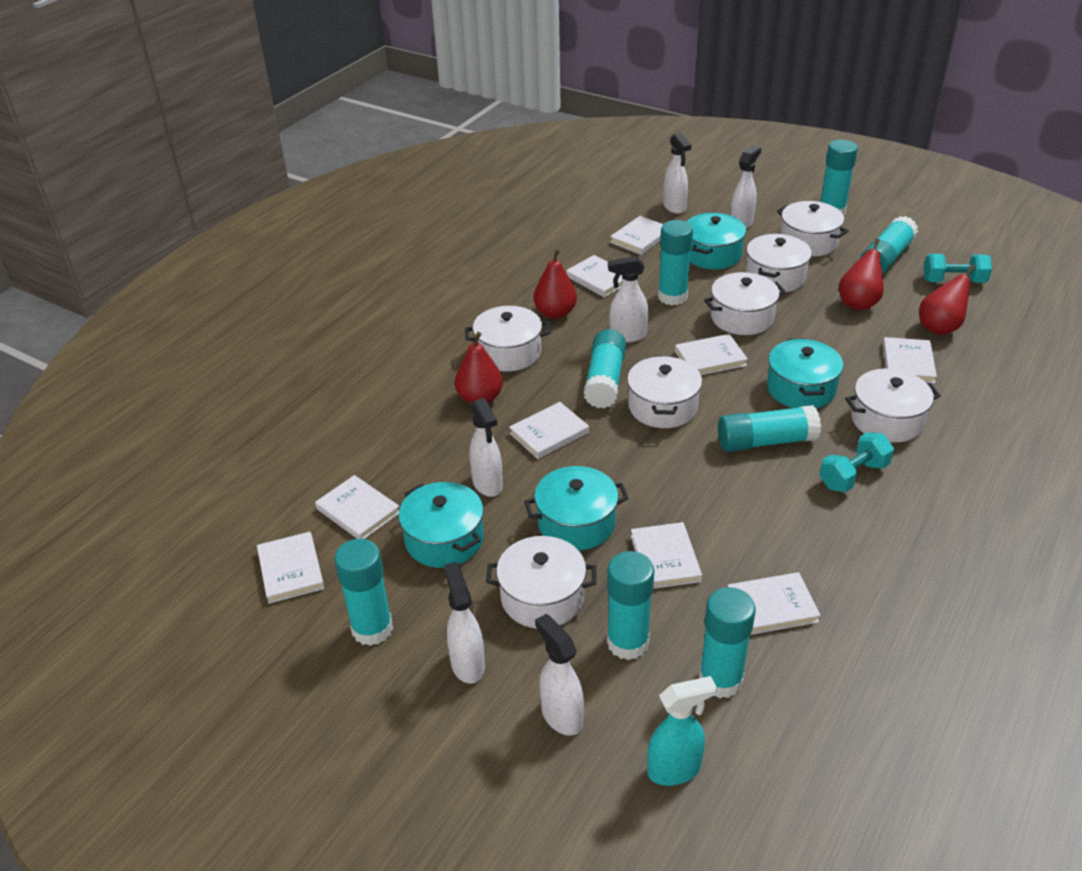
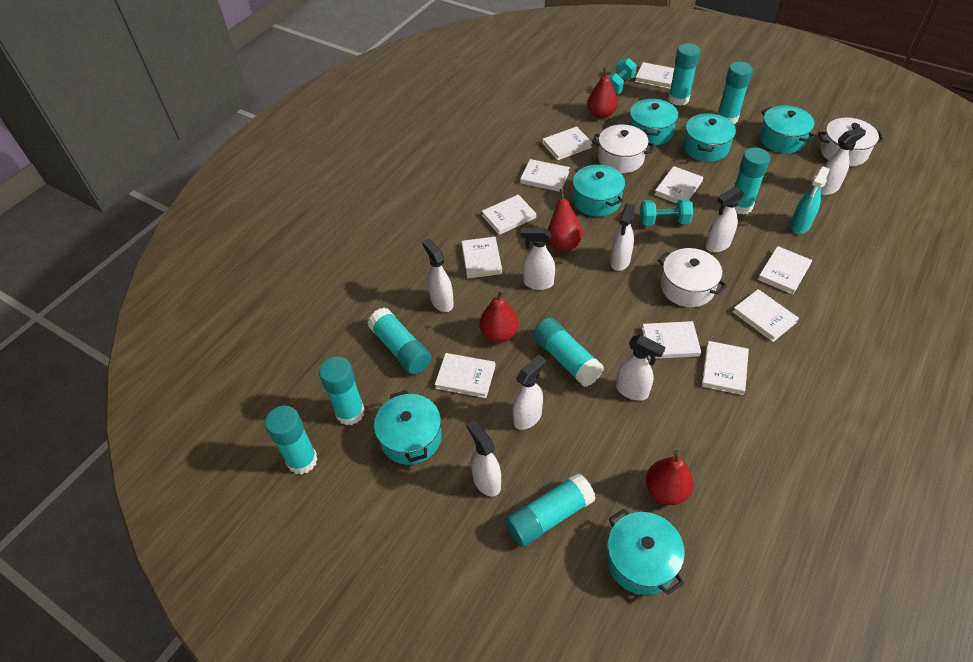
turquoise pot: 4 -> 6
white book: 9 -> 11
white pot: 7 -> 3
white spray bottle: 6 -> 8

